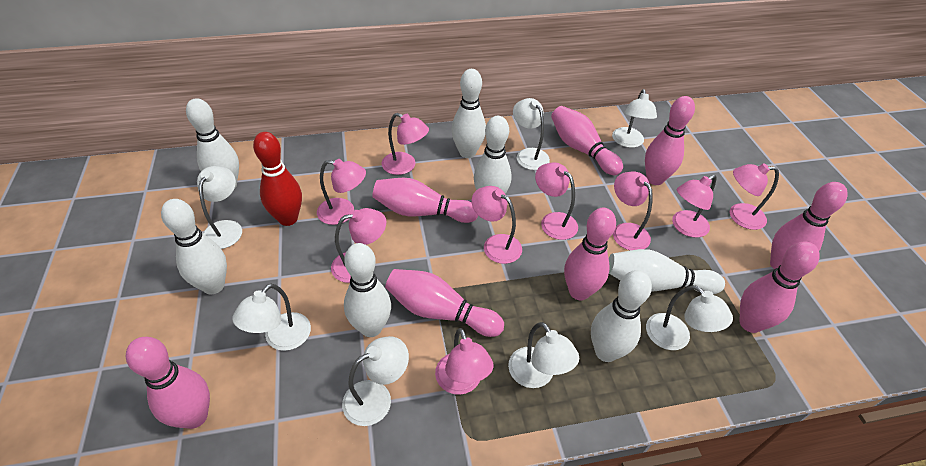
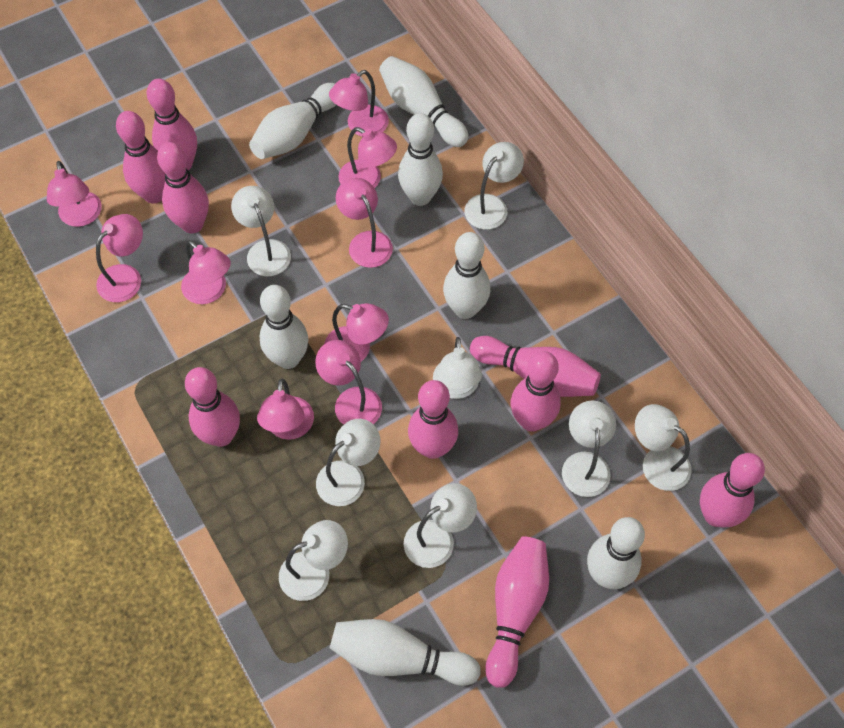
pink bowling pin: 8 -> 9
red bowling pin: 1 -> 0
white lamp: 7 -> 8

